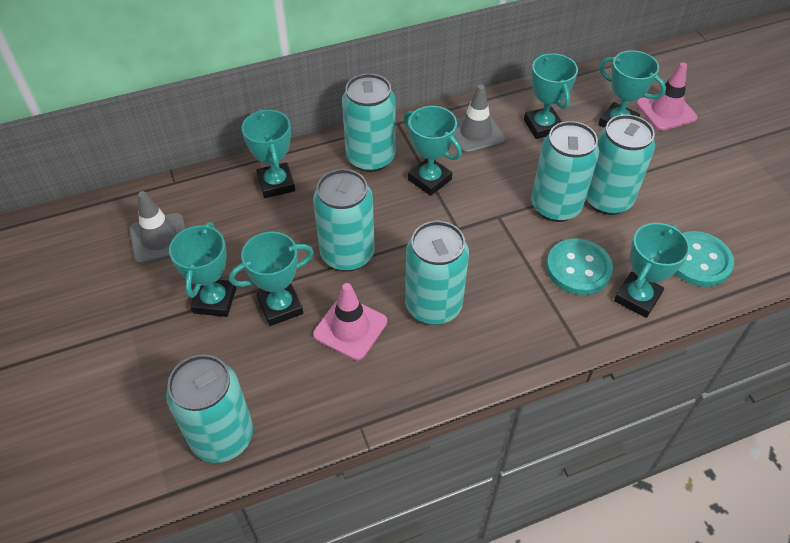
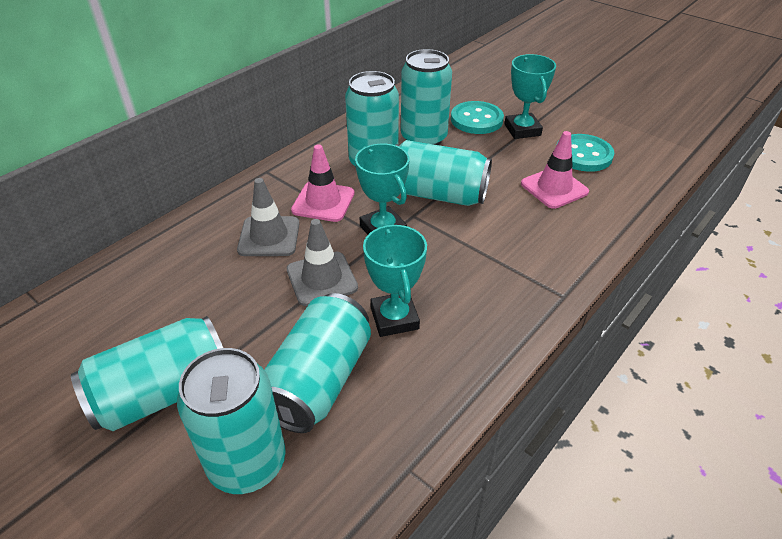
turquoise trophy: 7 -> 3

